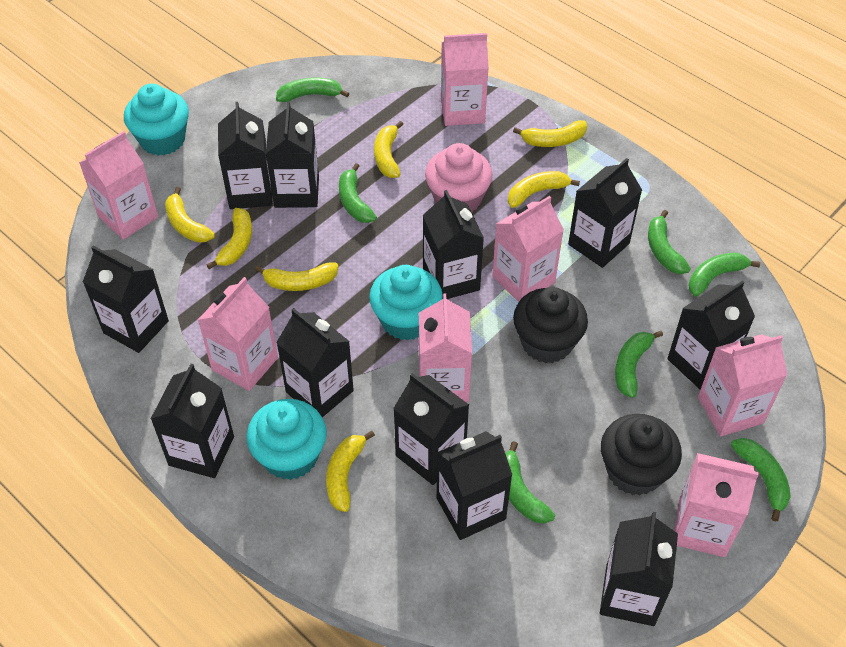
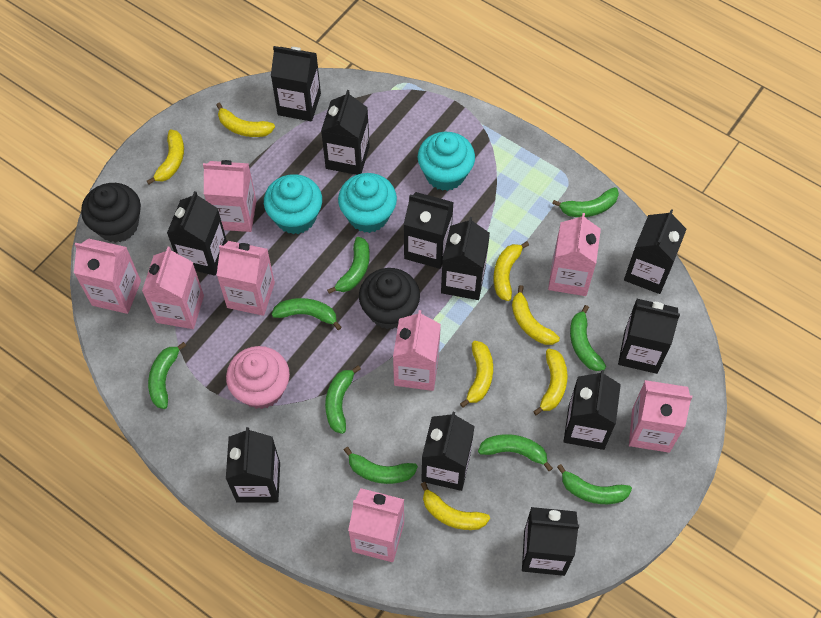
green banana: 7 -> 9
pink carton: 7 -> 8

